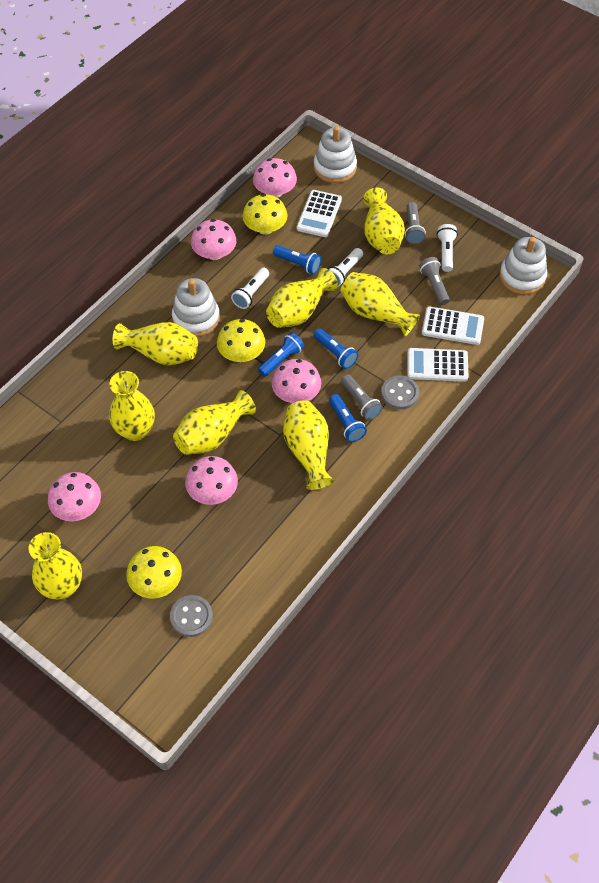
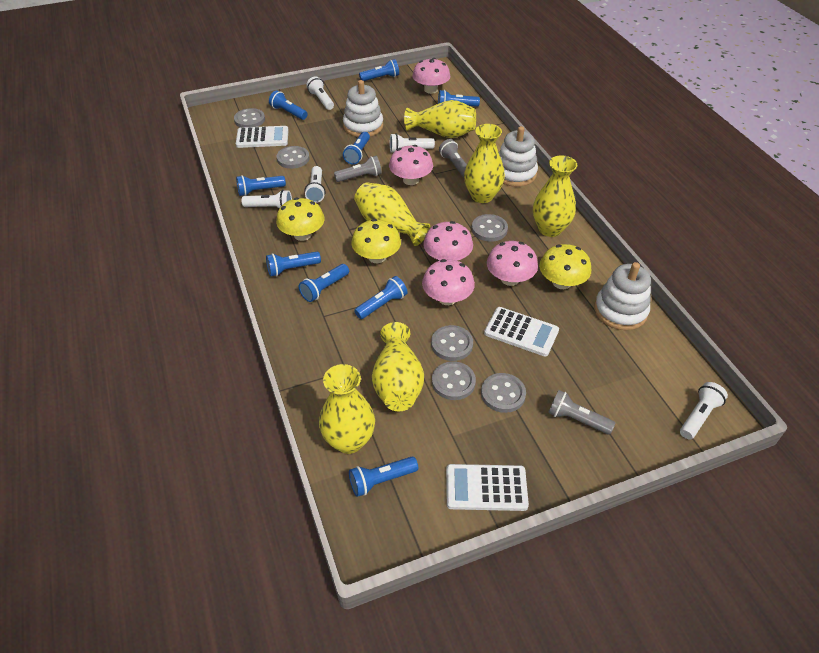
blue flashlight: 4 -> 9
grey button: 2 -> 6
white flashlight: 3 -> 5
yellow vase: 8 -> 6

